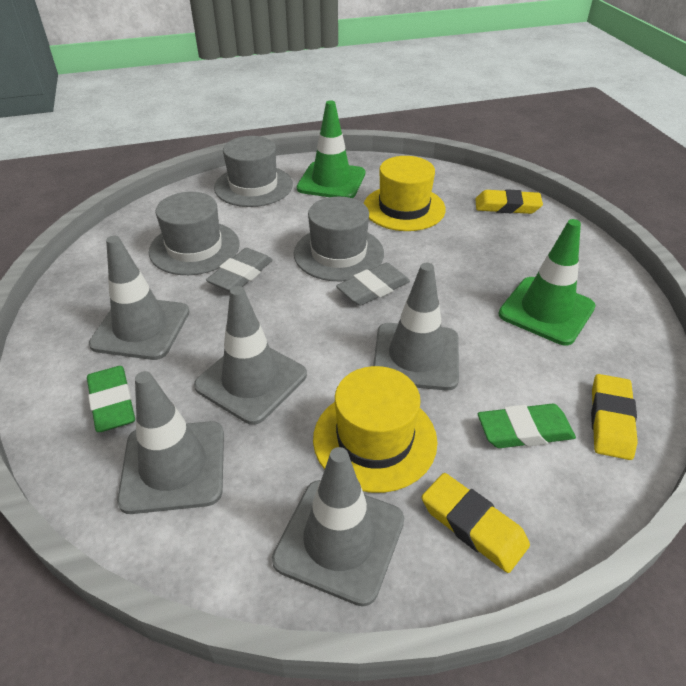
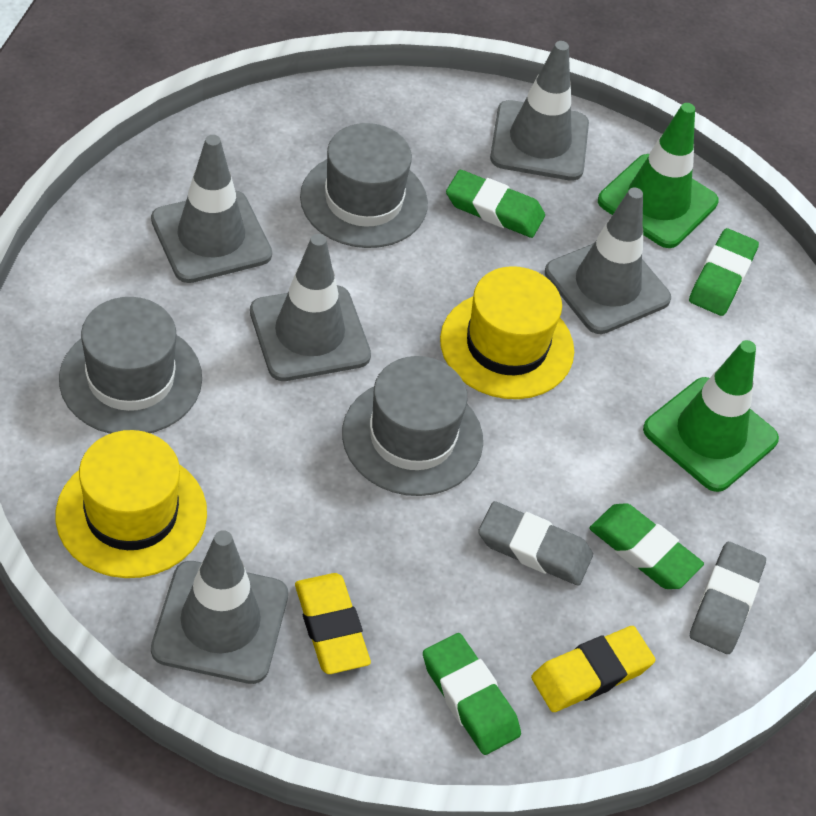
green eraser: 2 -> 4
yellow eraser: 3 -> 2

